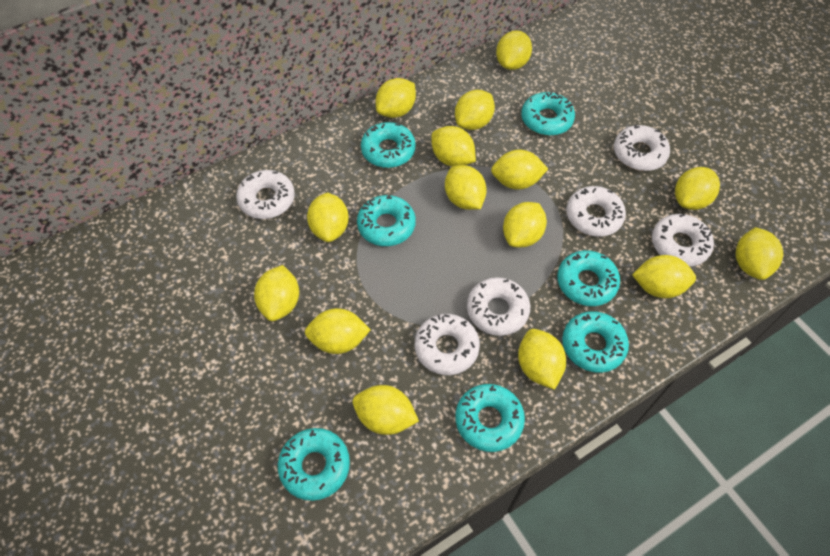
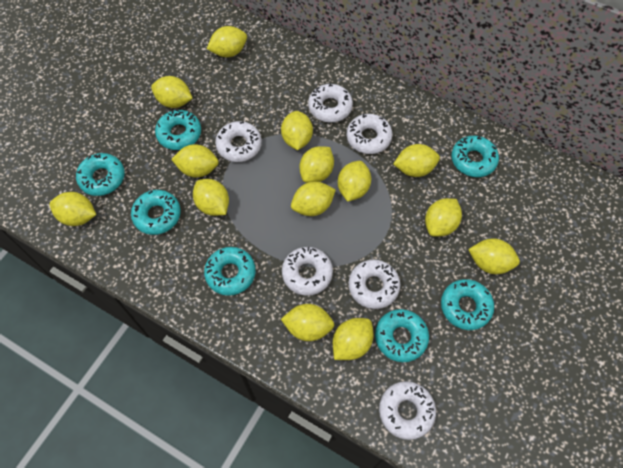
yellow lemon: 15 -> 14

